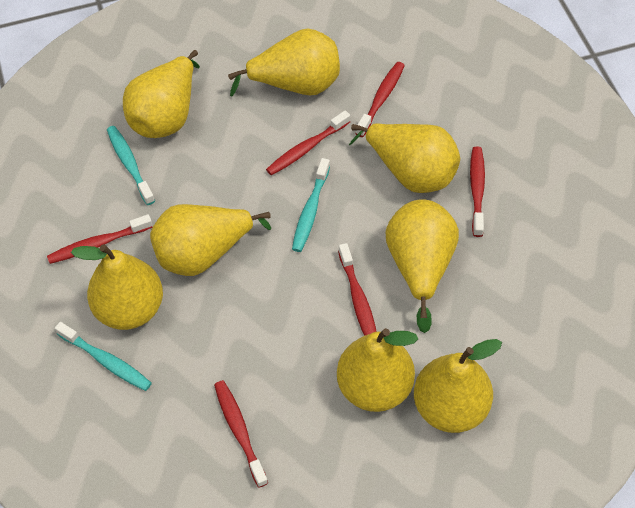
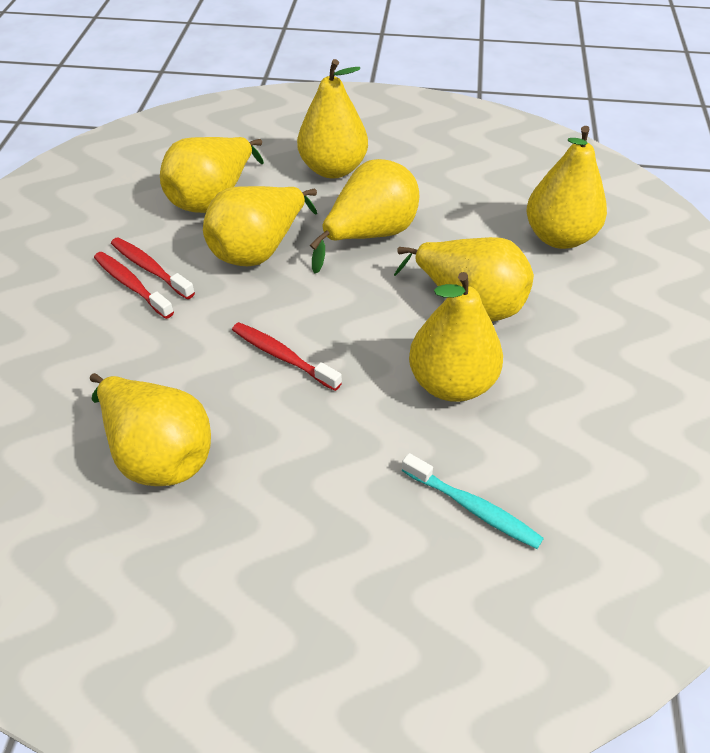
red toothbrush: 6 -> 3
turquoise toothbrush: 3 -> 1

